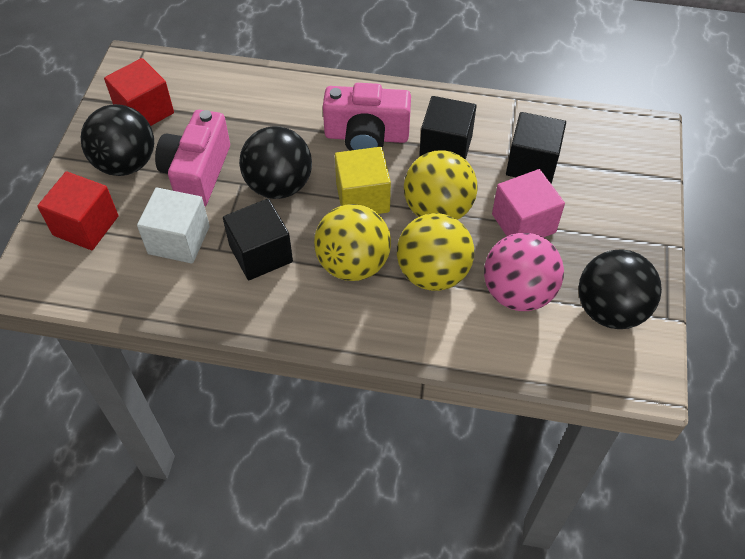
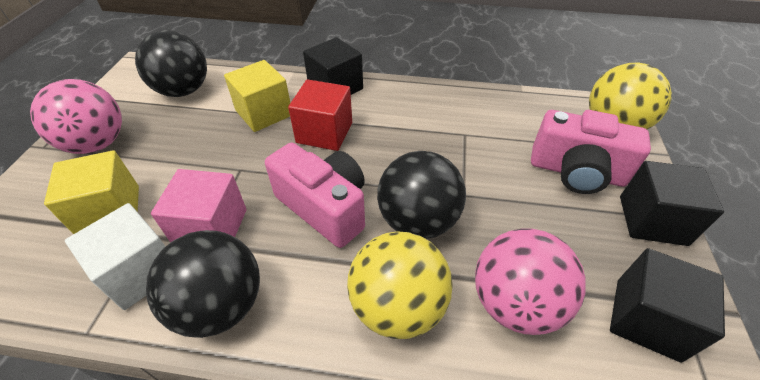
pink ball: 1 -> 2
red cube: 2 -> 1
yellow ball: 3 -> 2
yellow cube: 1 -> 2

